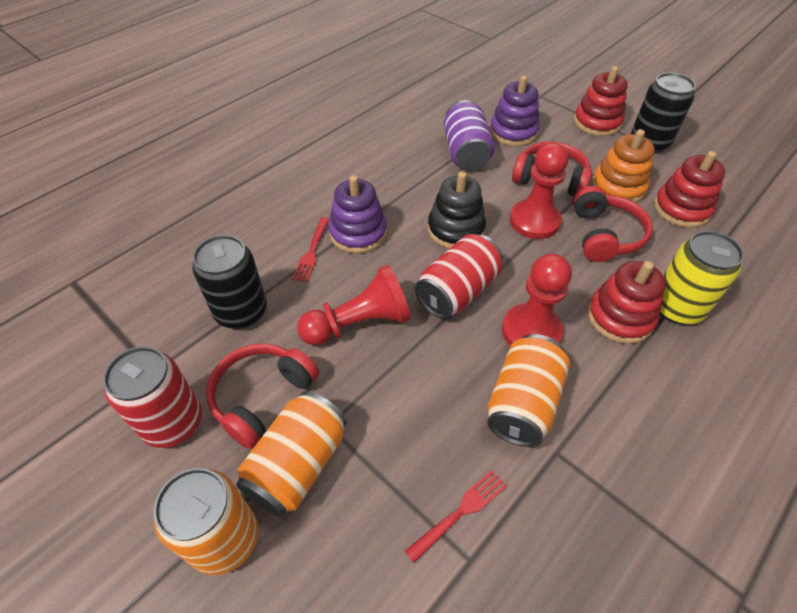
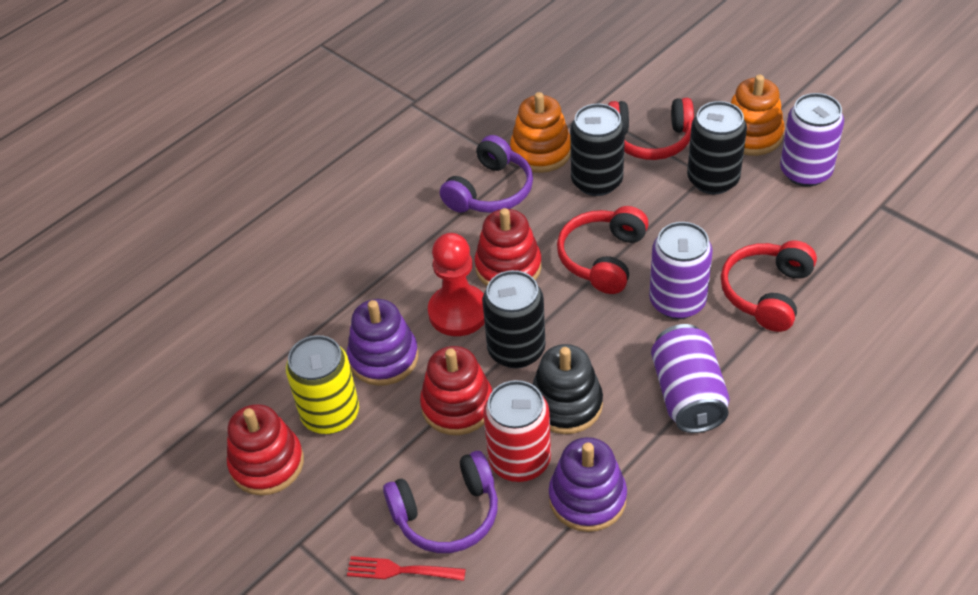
black can: 2 -> 3
orange can: 3 -> 0
orange stacking toy: 1 -> 2
purple can: 1 -> 3
purple headphones: 0 -> 2
red can: 2 -> 1
red fork: 2 -> 1
red pawn: 3 -> 1

